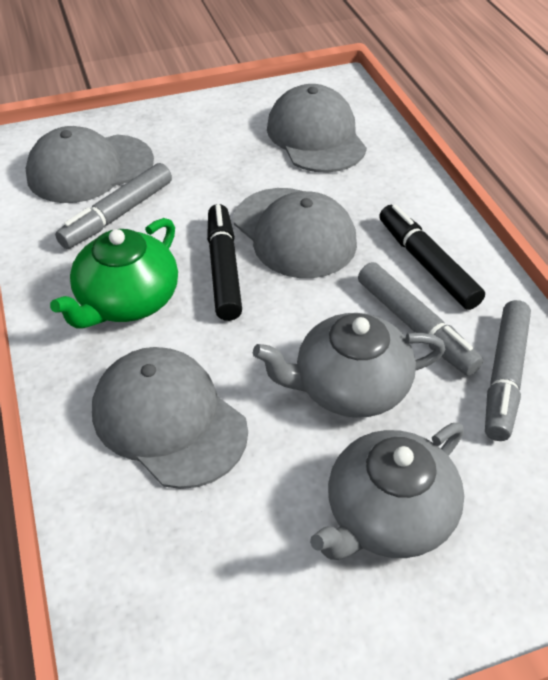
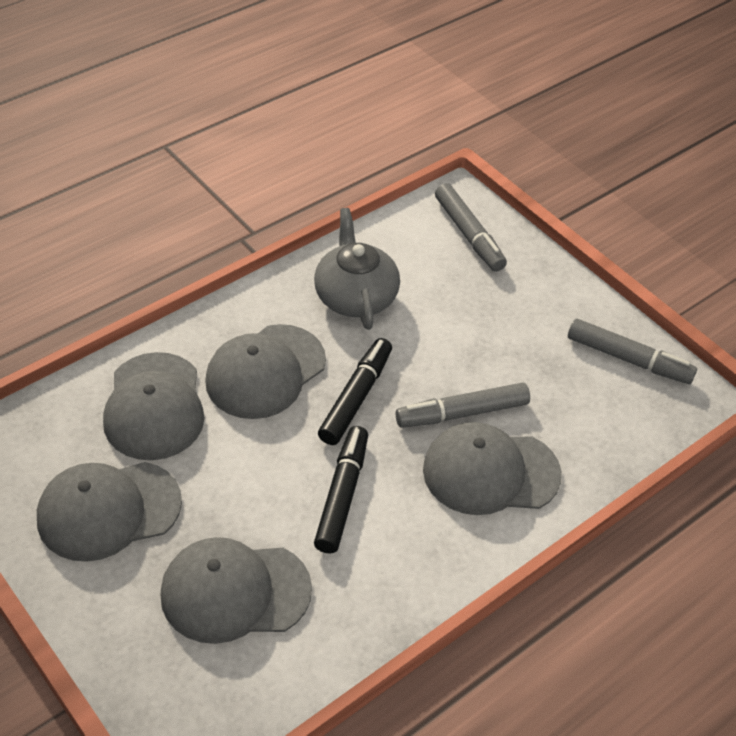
green teapot: 1 -> 0
grey cap: 4 -> 5
grey teapot: 2 -> 1

